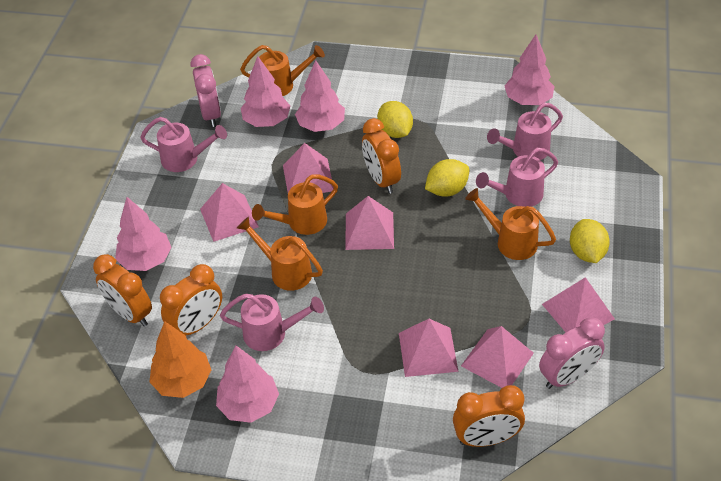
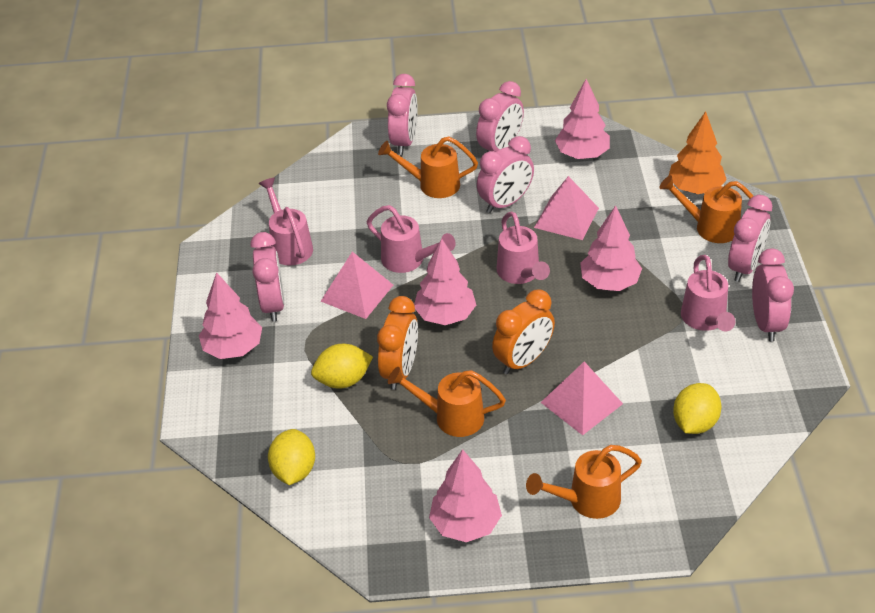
orange clock: 4 -> 2
pink clock: 2 -> 6
pink pyramid: 6 -> 3

